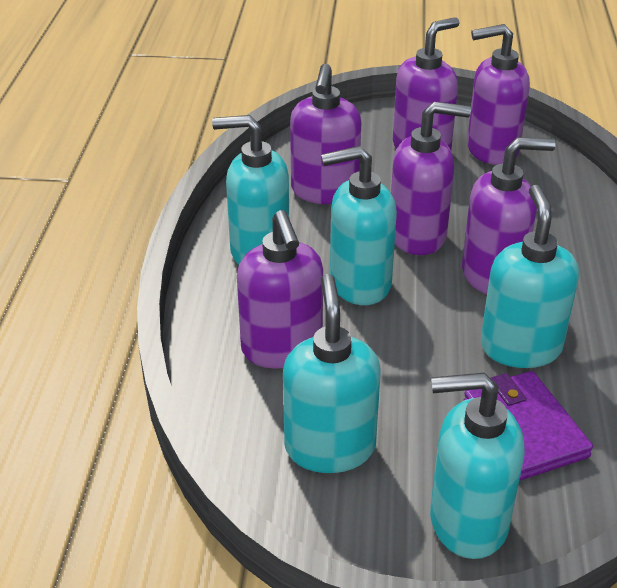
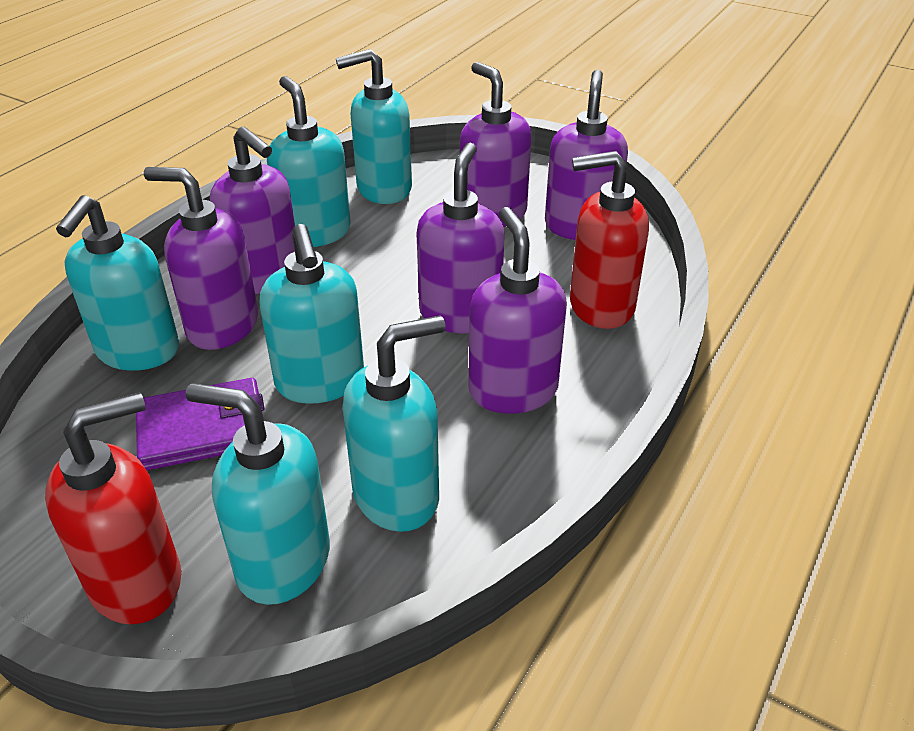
red soap dispenser: 0 -> 2
turquoise soap dispenser: 5 -> 6

